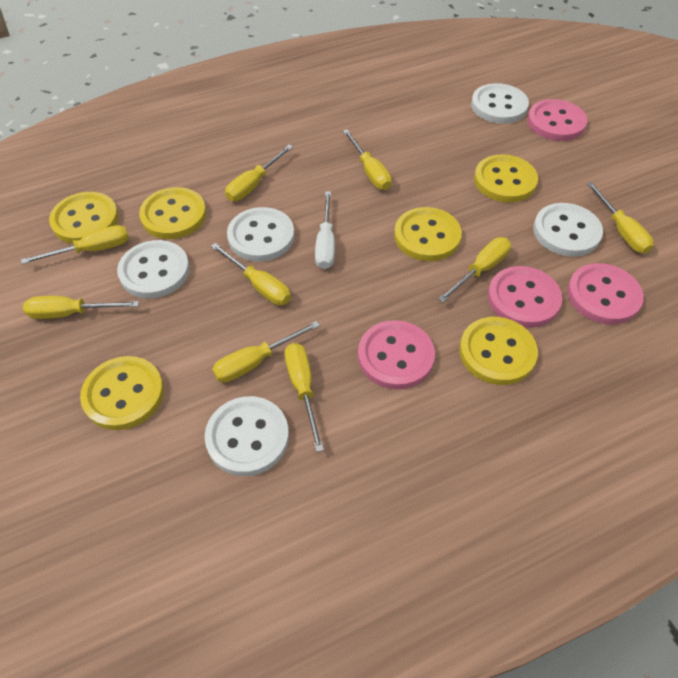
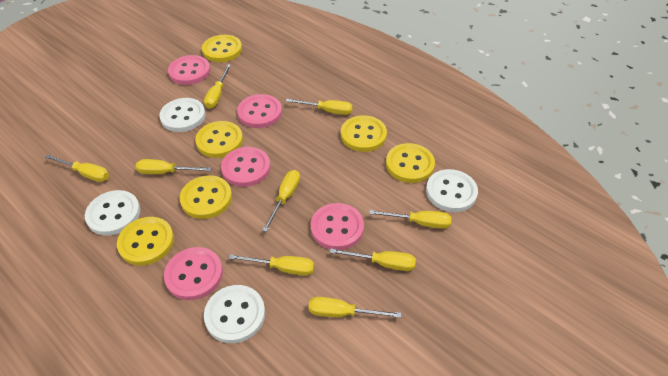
pink button: 4 -> 5
white button: 5 -> 4
white screwdriver: 1 -> 0

